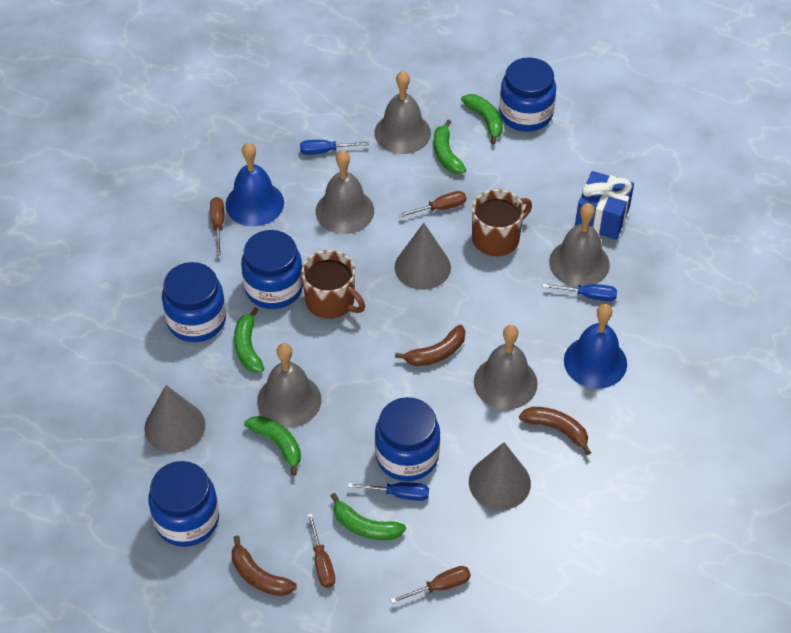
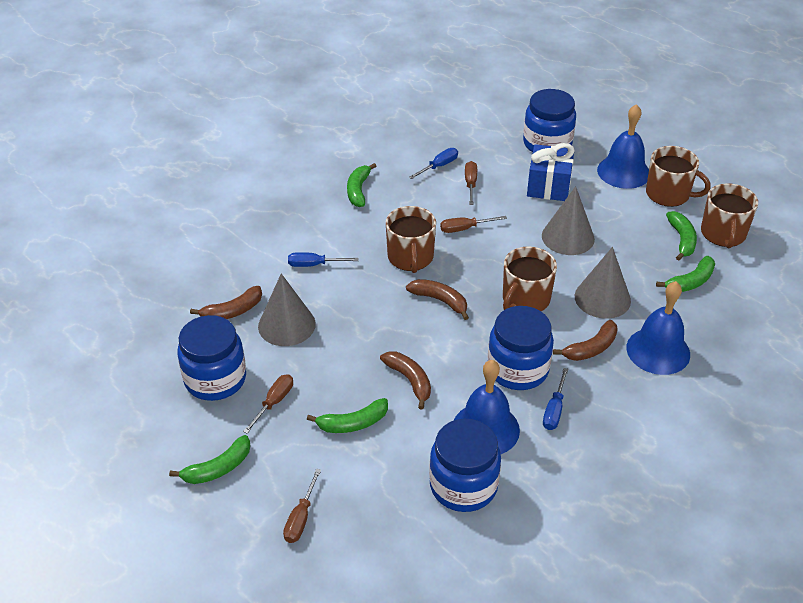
blue bell: 2 -> 3
blue jar: 5 -> 4
brown banana: 3 -> 4
brown mug: 2 -> 4
grey bell: 5 -> 0

